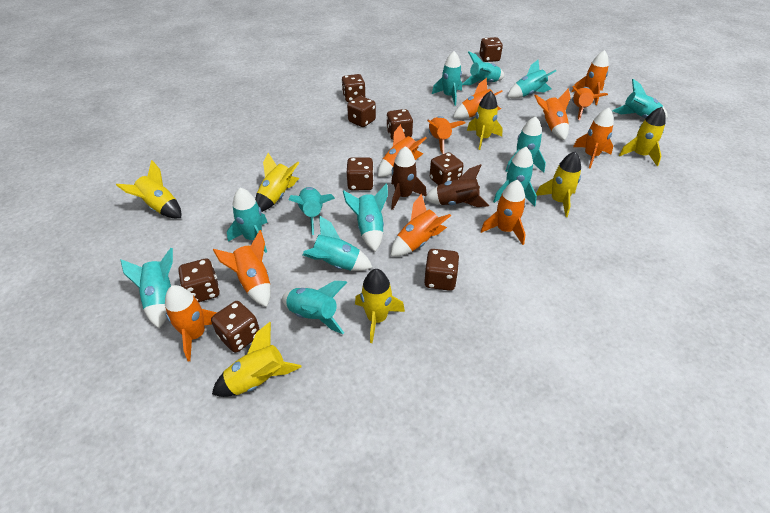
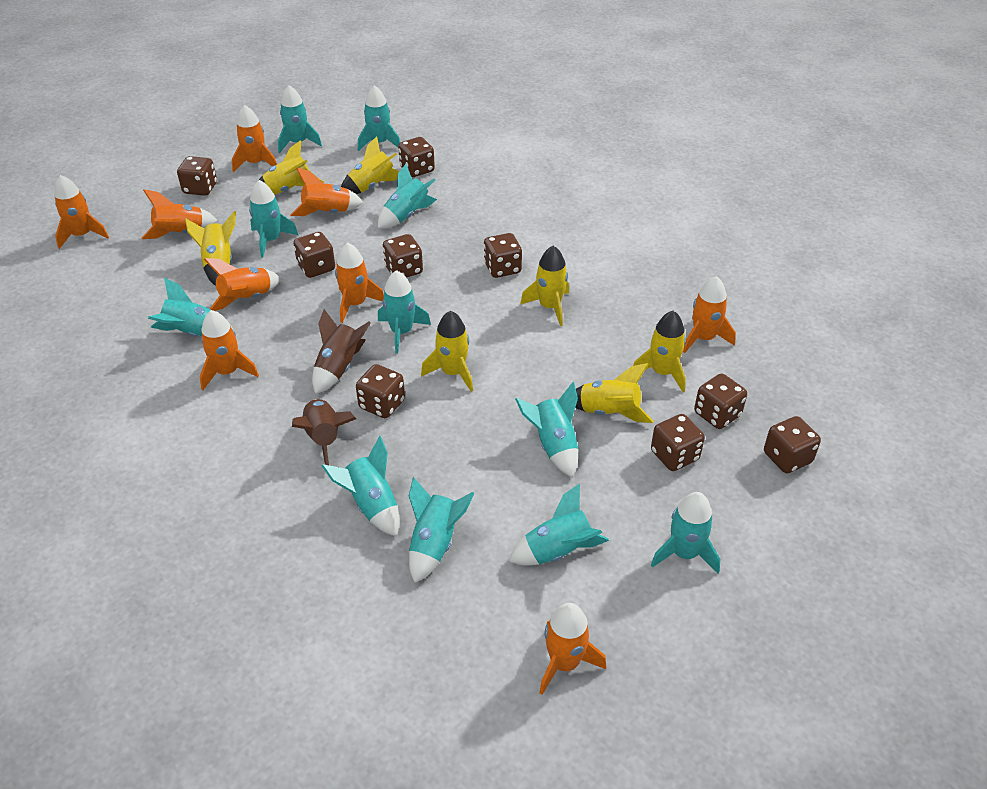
orange rocket: 11 -> 9
turquoise rocket: 12 -> 11

